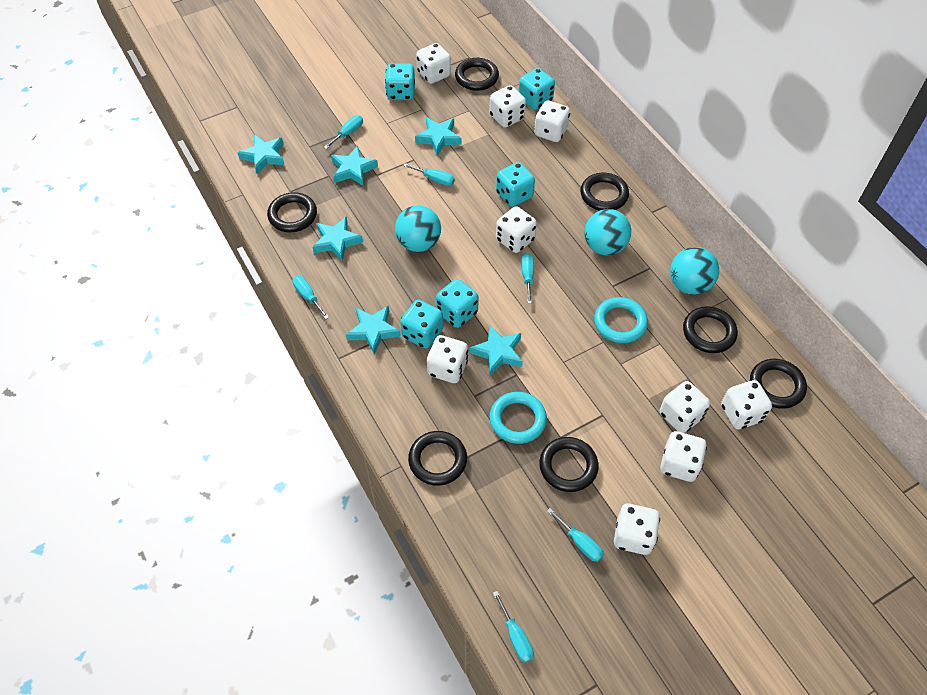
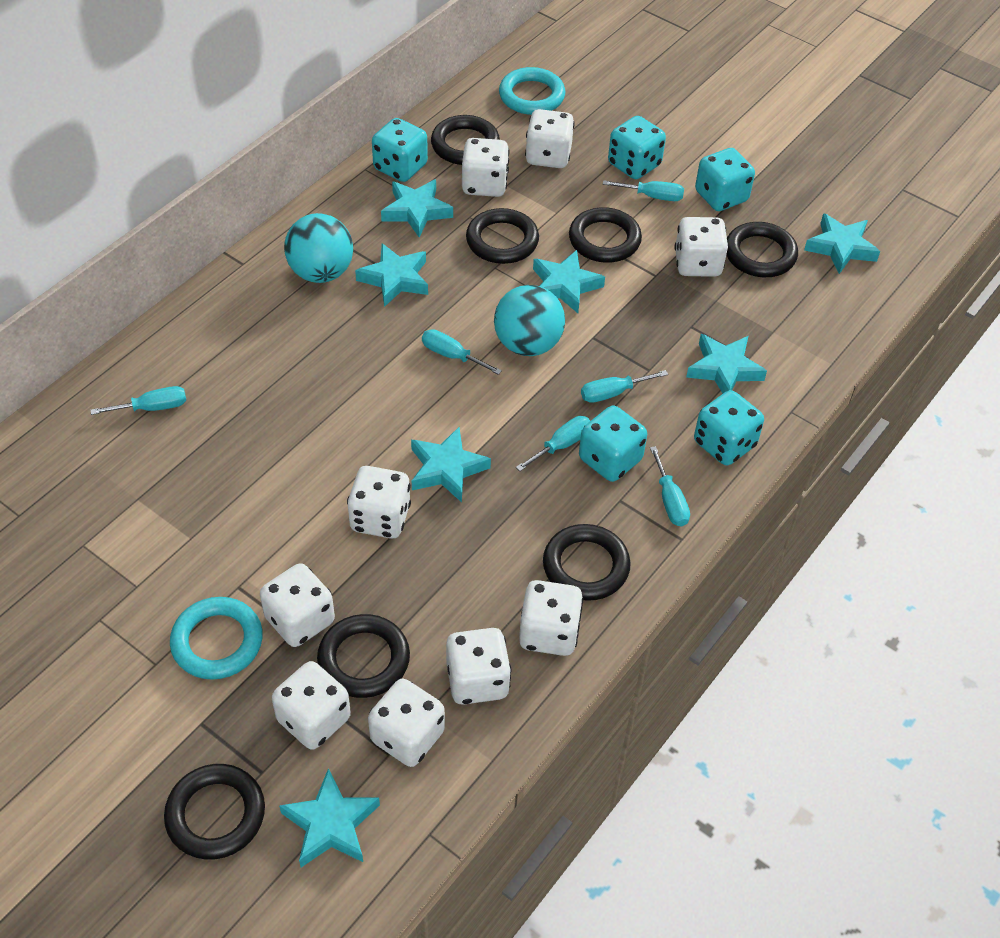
turquoise ball: 3 -> 2
turquoise star: 6 -> 7

